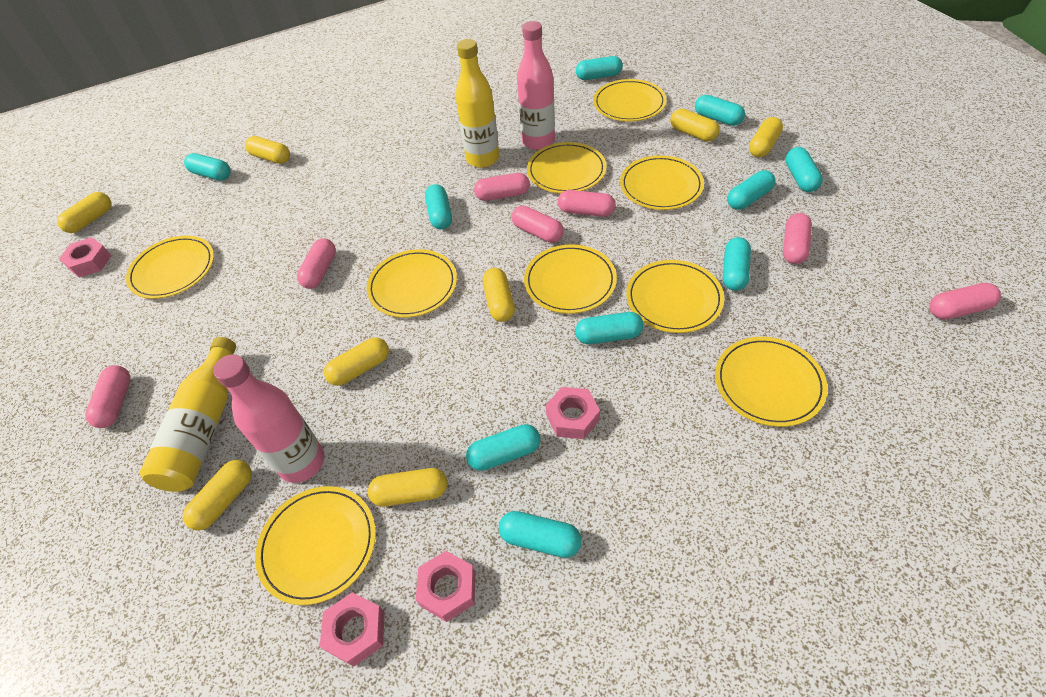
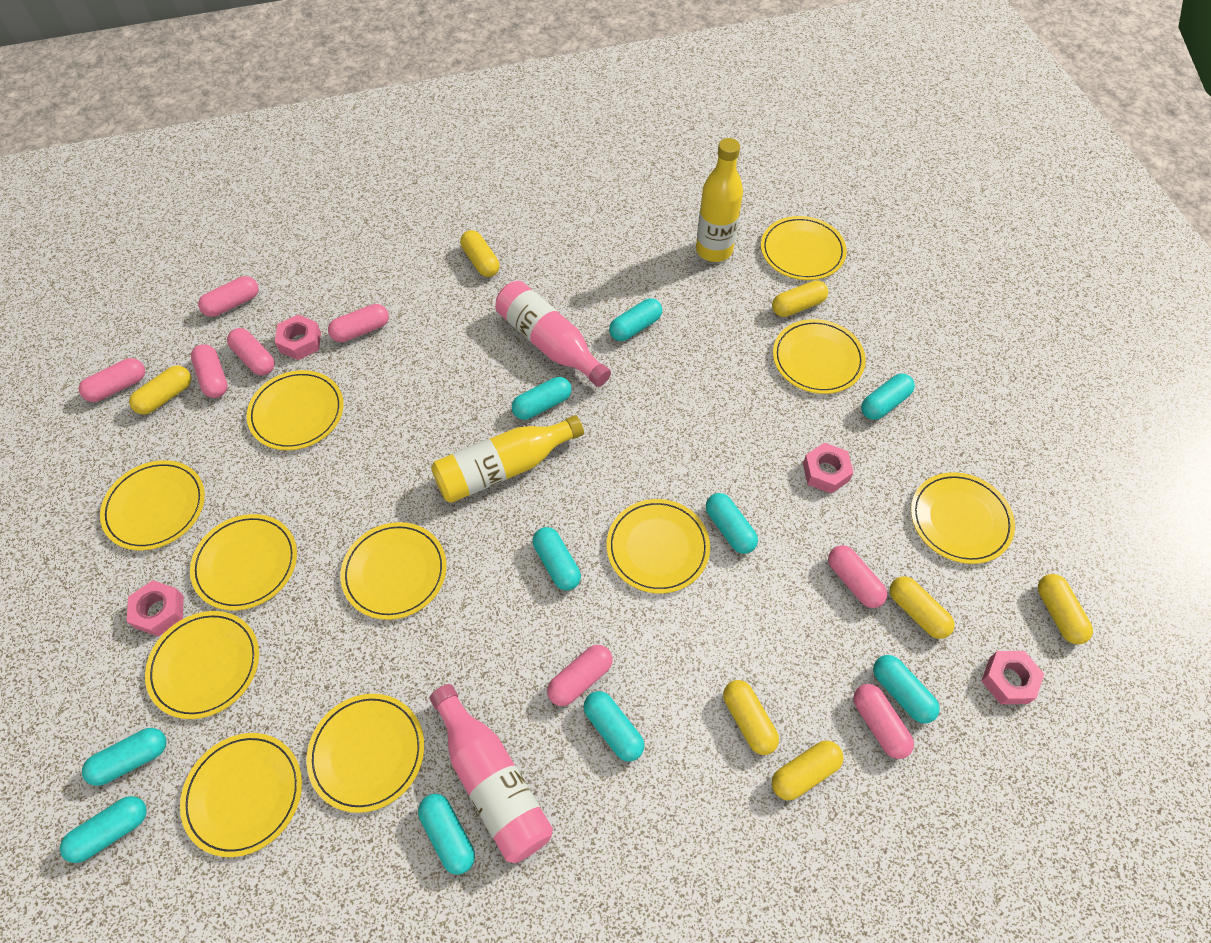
pink capsule: 7 -> 8
yellow capsule: 8 -> 7
yellow plate: 9 -> 11

